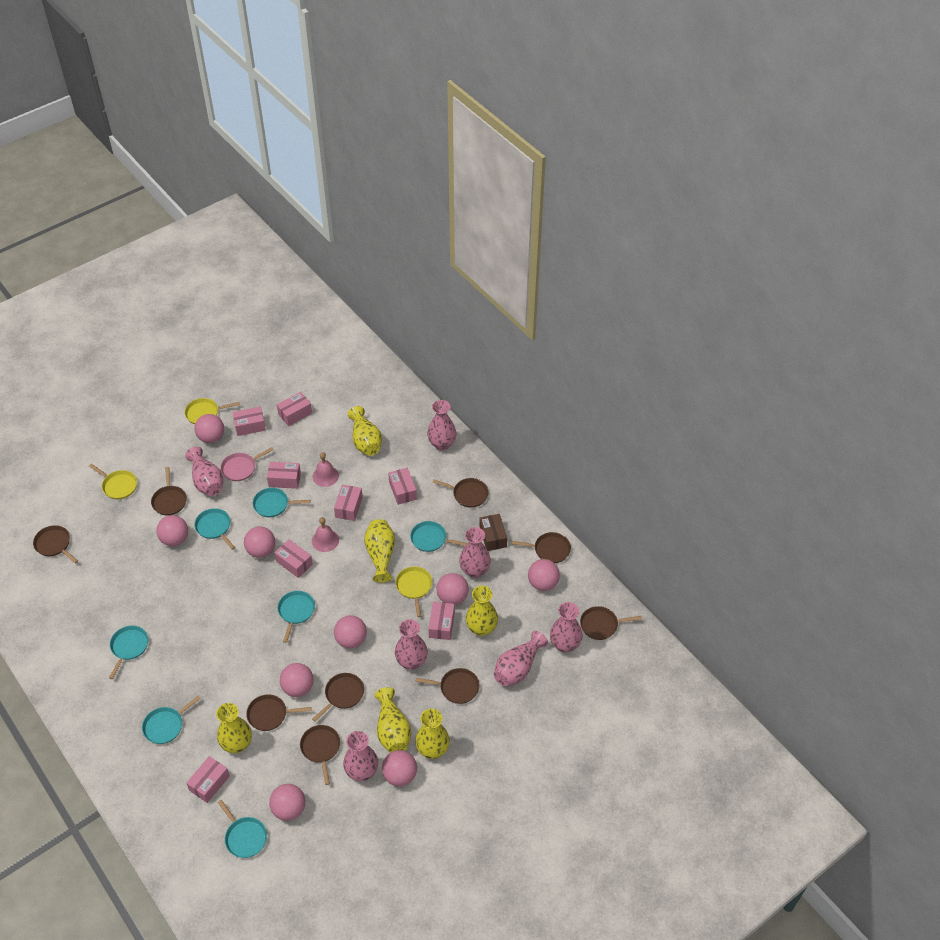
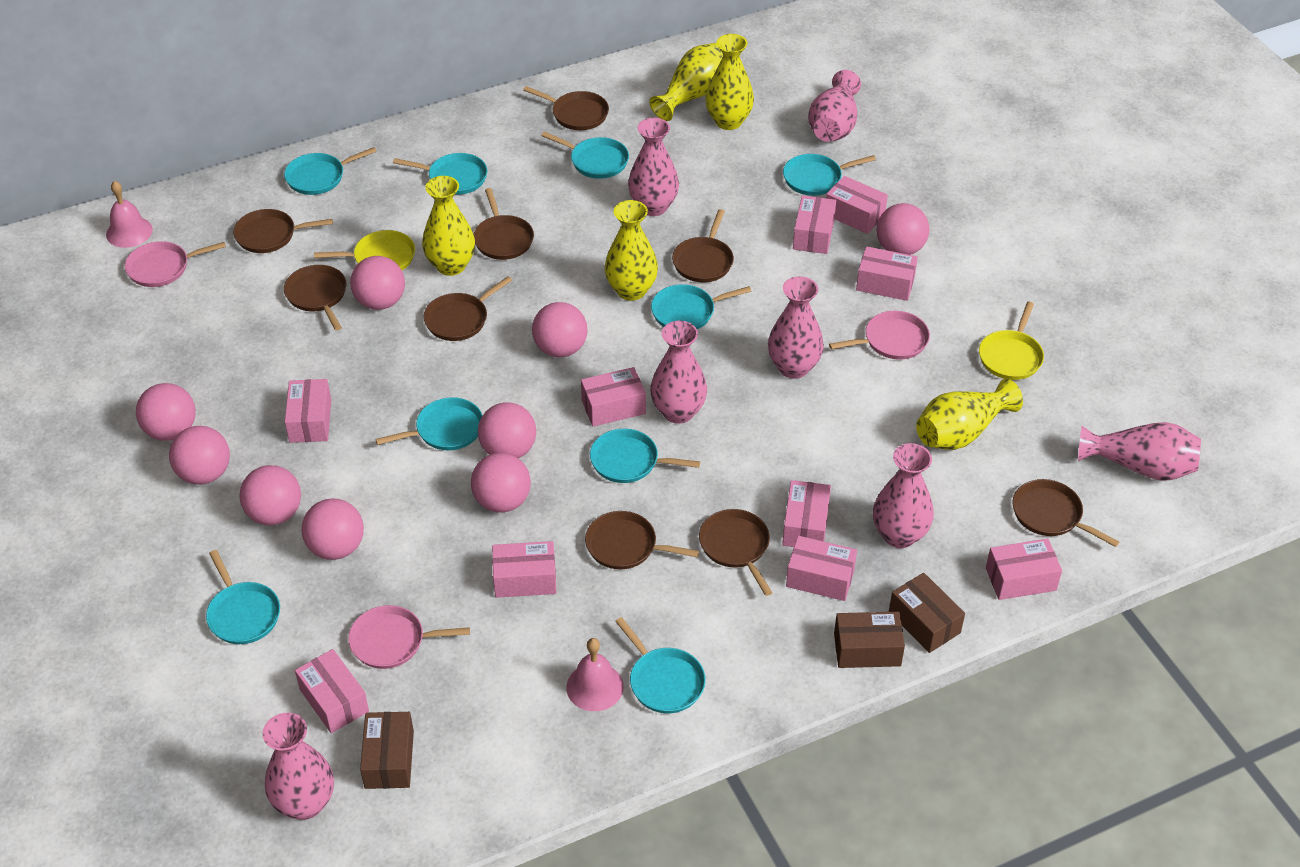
brown box: 1 -> 3
pink box: 8 -> 10
pink pan: 1 -> 3
turquoise pan: 7 -> 9
yellow pan: 3 -> 2
yellow vase: 6 -> 5

